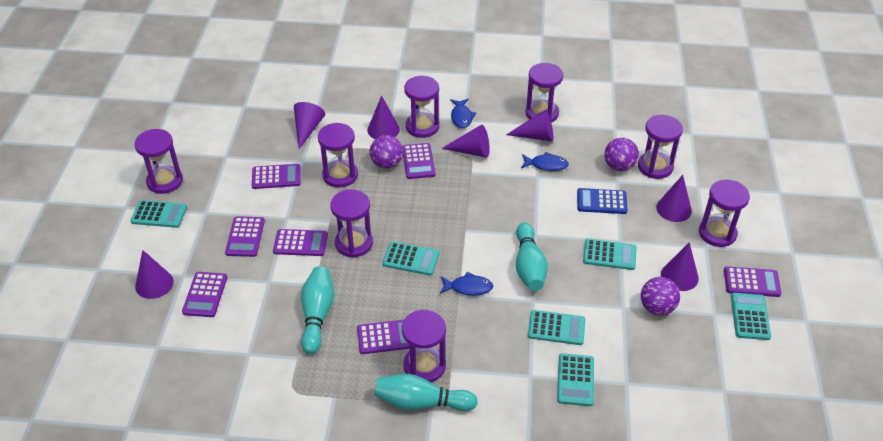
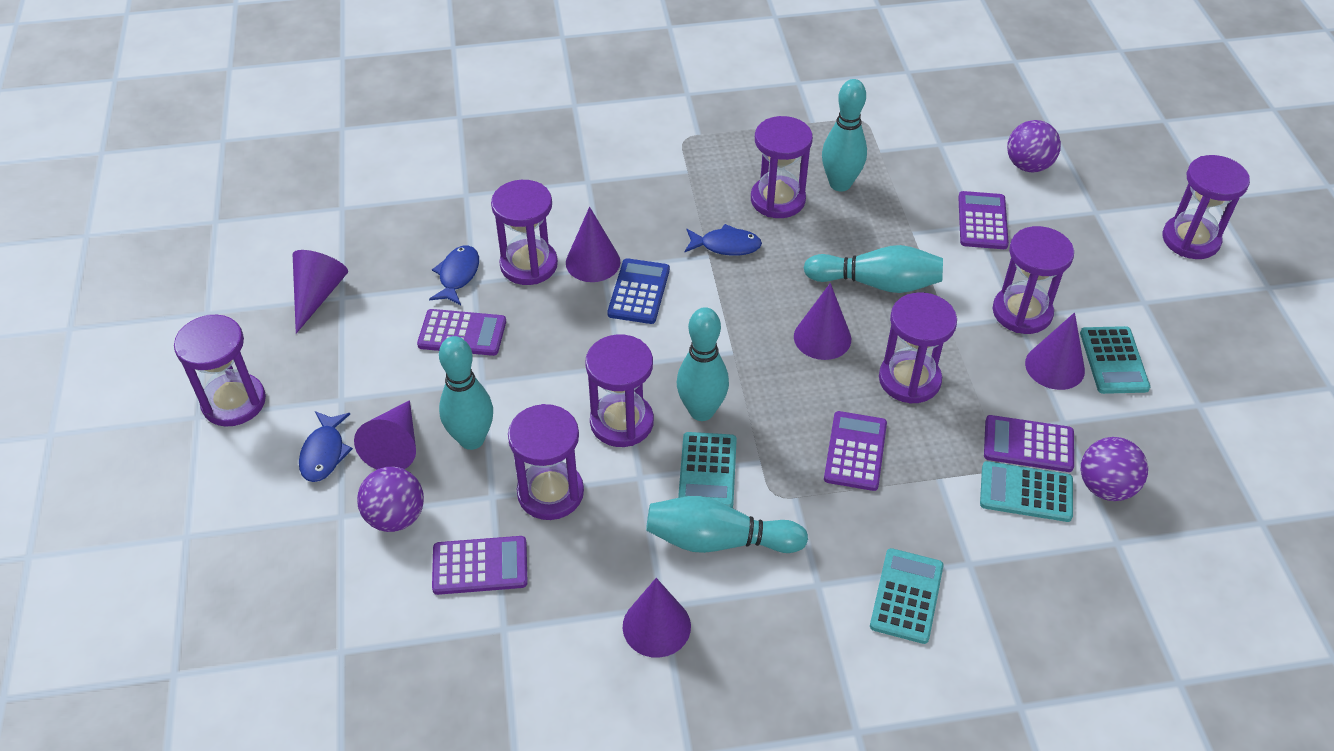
purple calculator: 7 -> 5
purple cone: 7 -> 6
turquoise bowling pin: 3 -> 5
turquoise calculator: 6 -> 4

